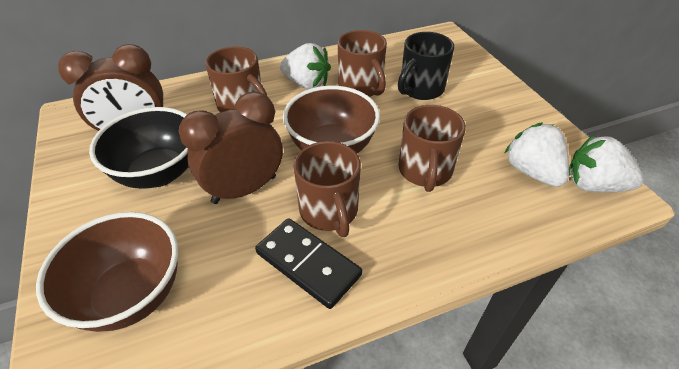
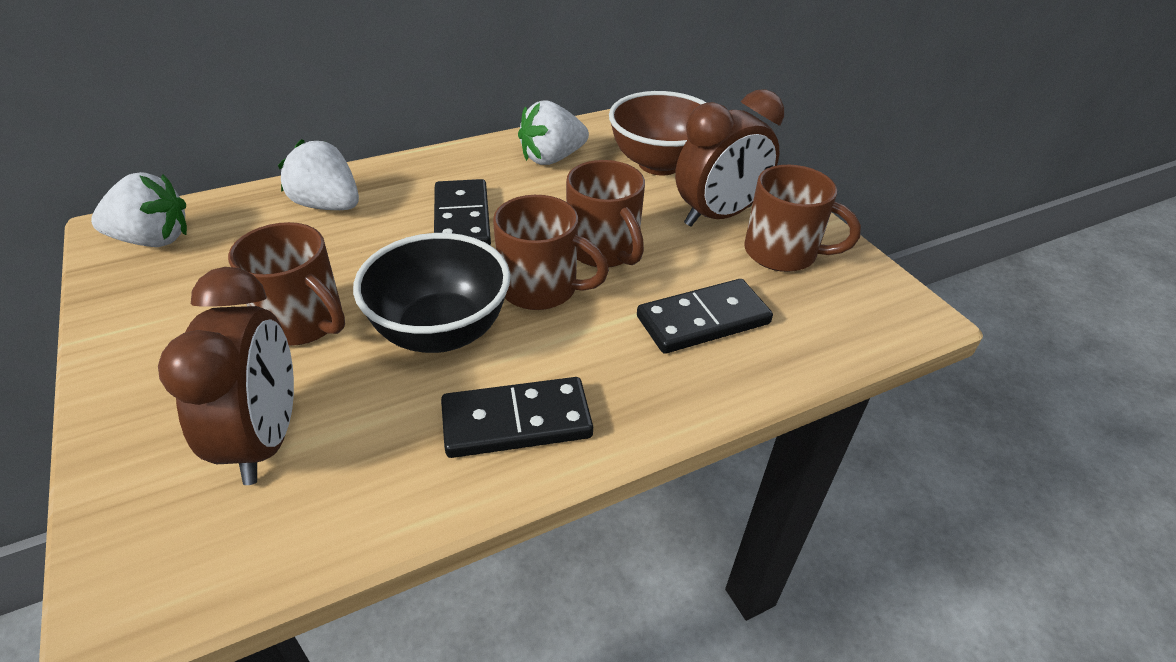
black domino: 1 -> 3
black mug: 1 -> 0
brown bowl: 2 -> 1

